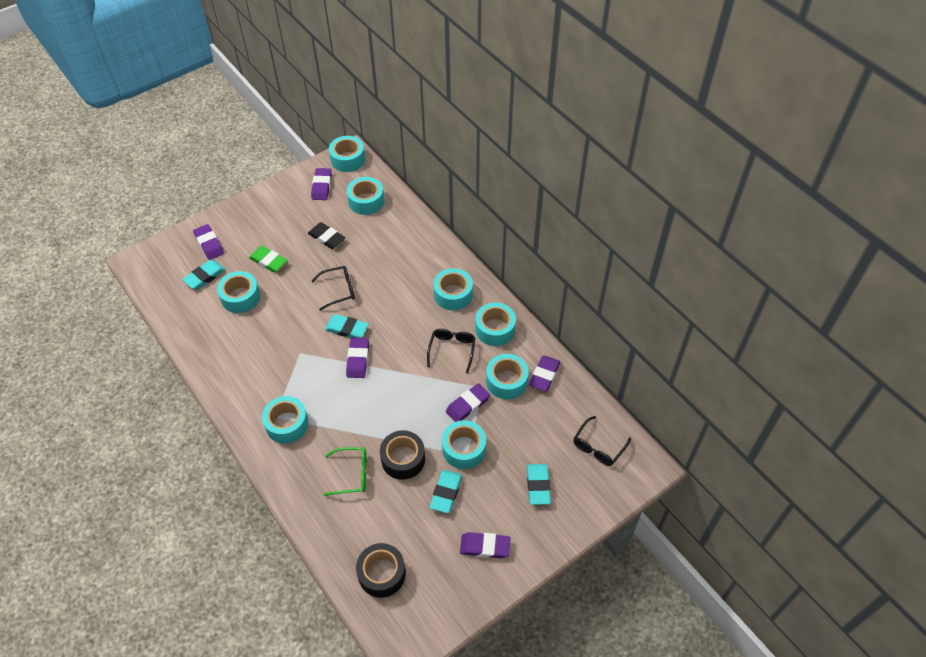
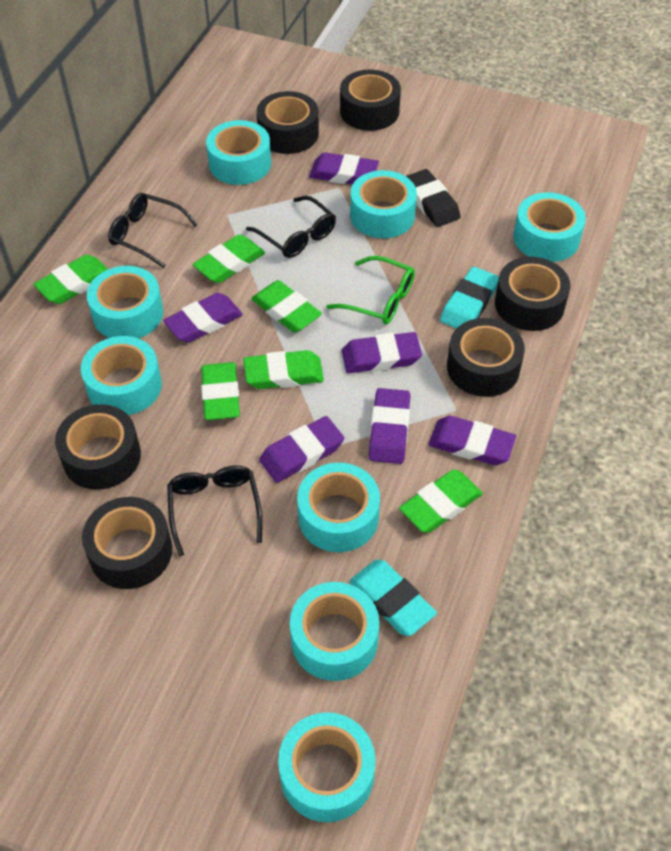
black tape: 2 -> 6
green eraser: 1 -> 6
turquoise eraser: 4 -> 2

